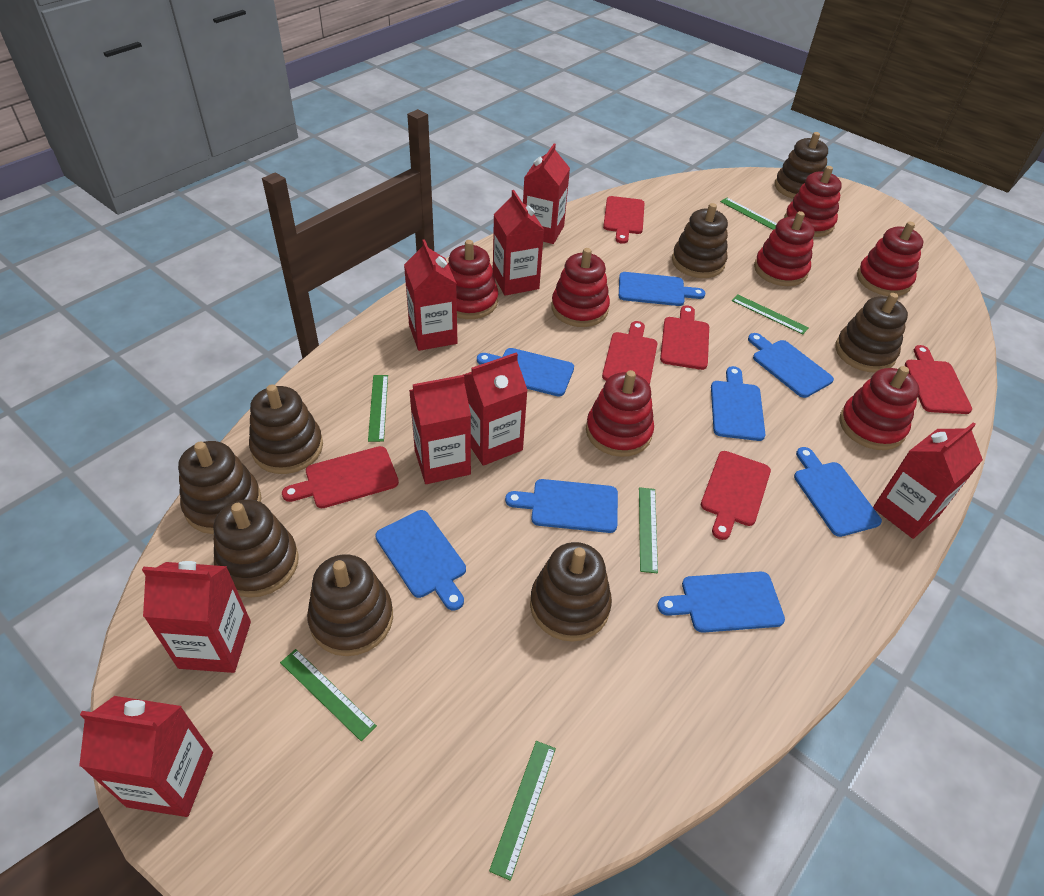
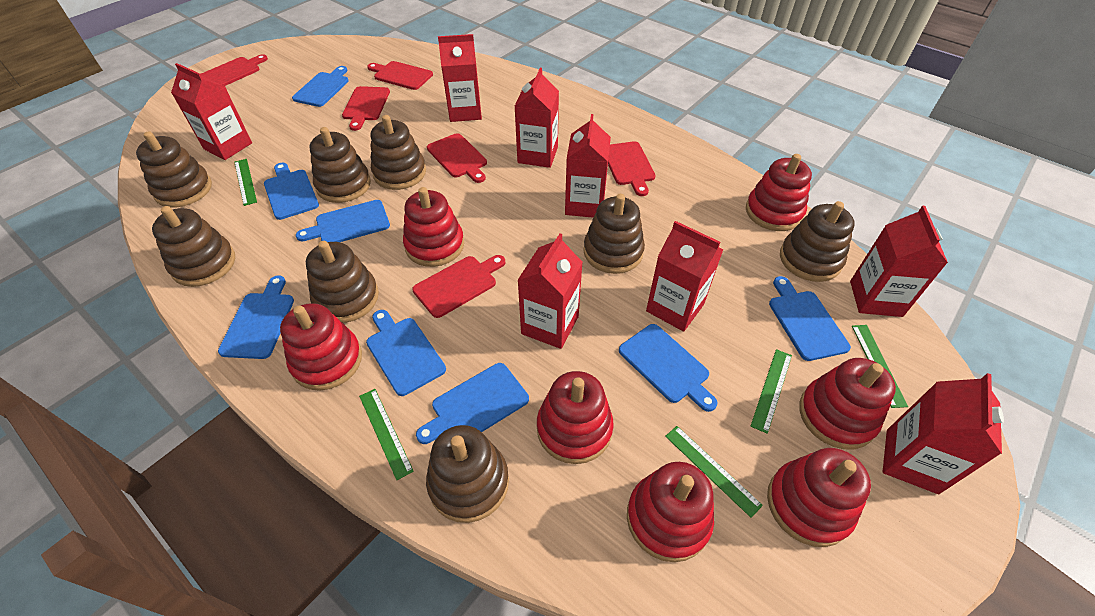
green ruler: 6 -> 5

